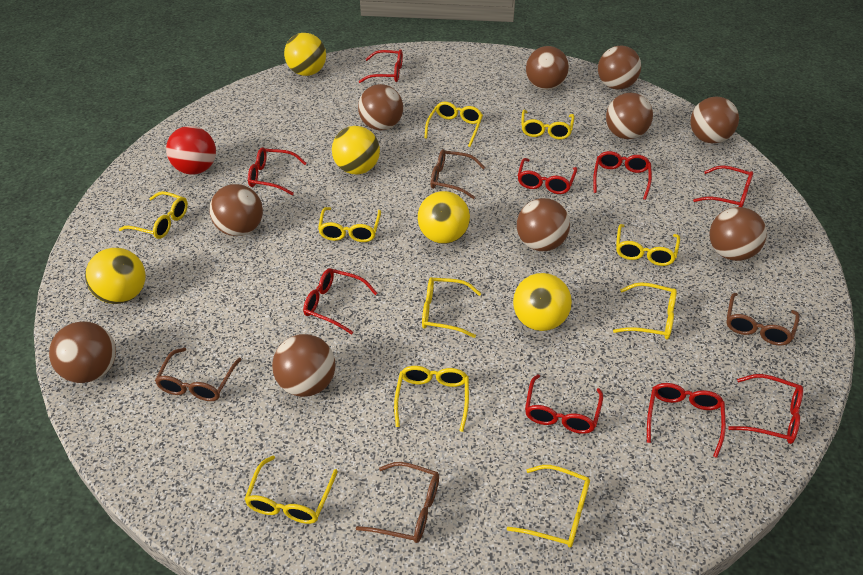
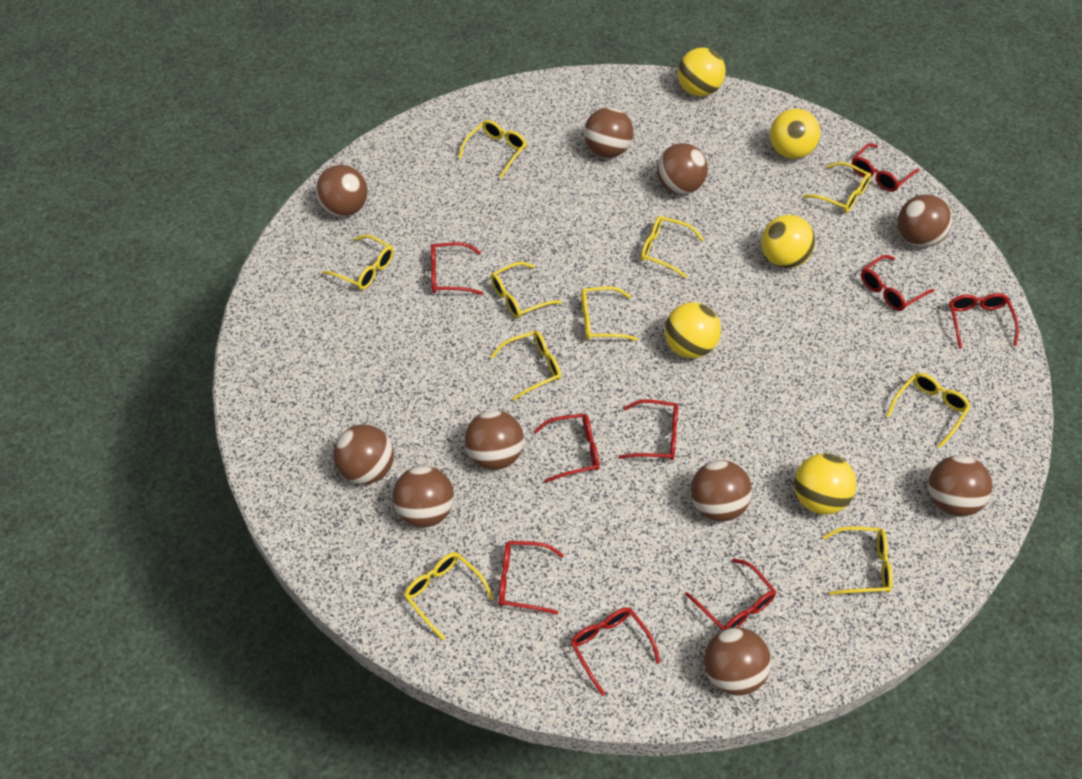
brown glasses: 4 -> 0
red ball: 1 -> 0

